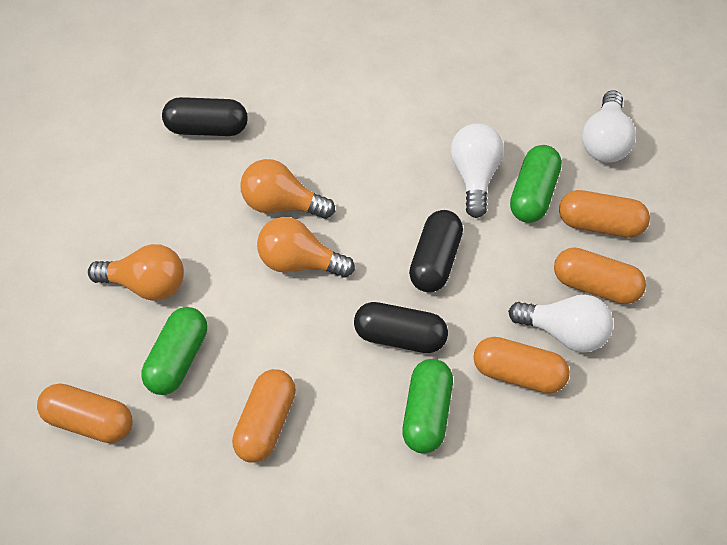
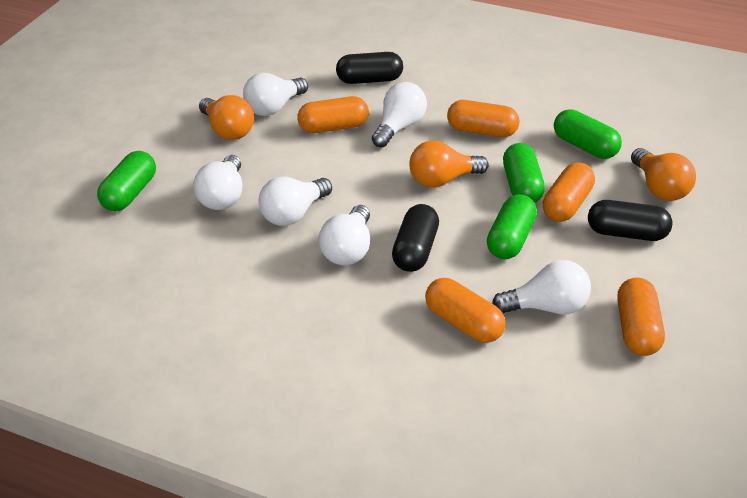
green capsule: 3 -> 4
white light bulb: 3 -> 6

